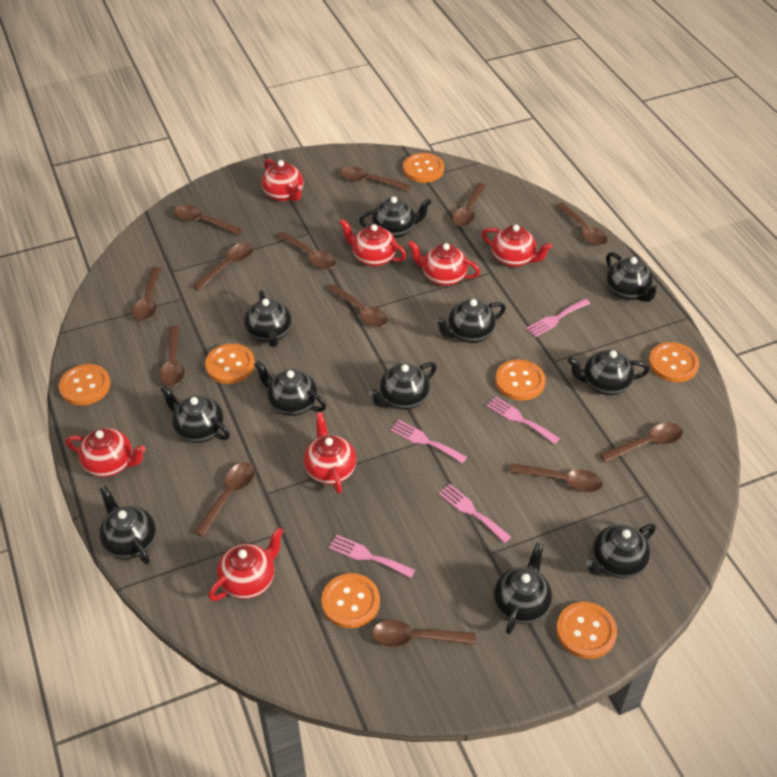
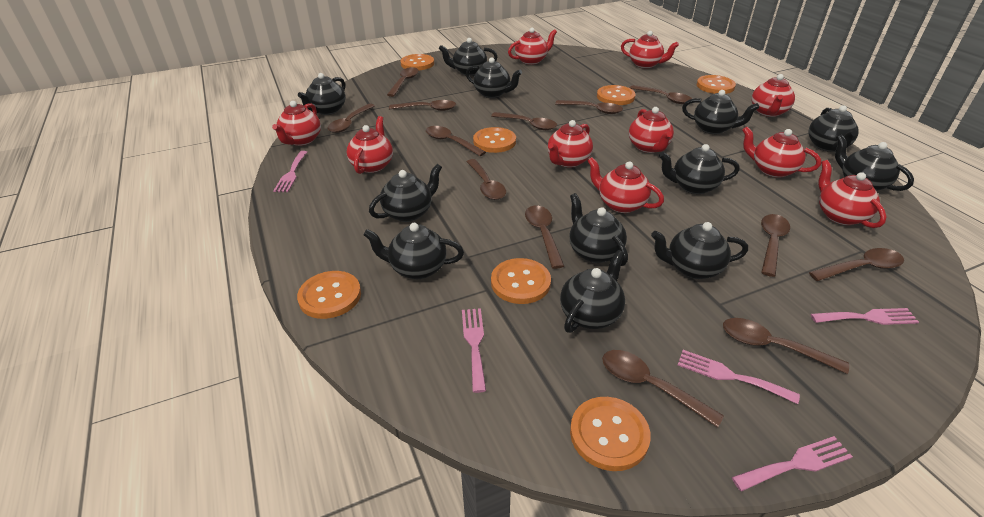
black teapot: 11 -> 12
red teapot: 7 -> 10

